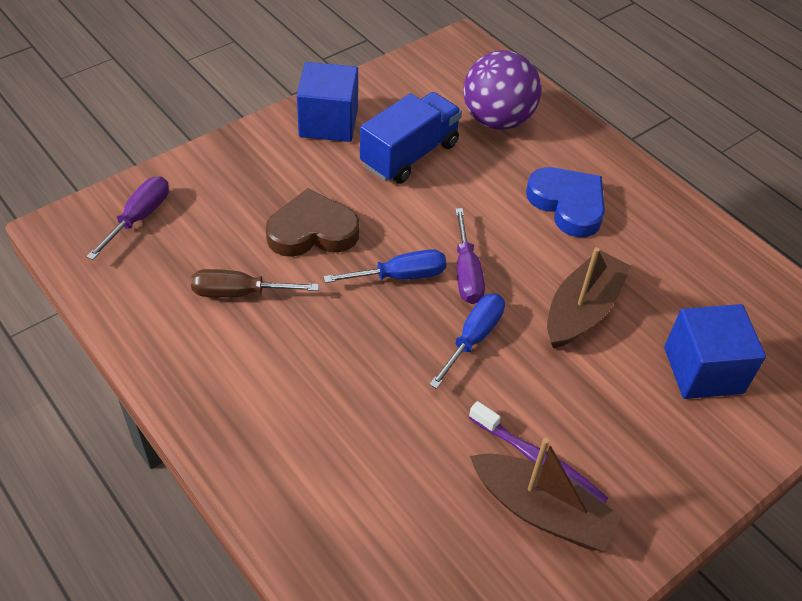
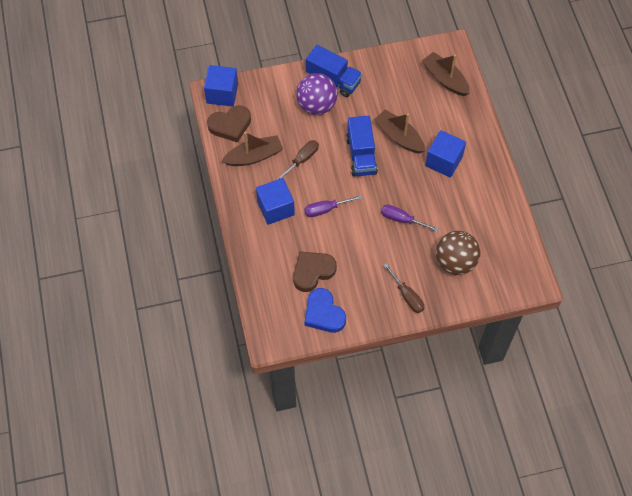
blue cube: 2 -> 3
blue screwdriver: 2 -> 0
blue truck: 1 -> 2
brown ball: 0 -> 1
brown boat: 2 -> 3
brown heart: 1 -> 2
brown screwdriver: 1 -> 2
purple toothbrush: 1 -> 0

